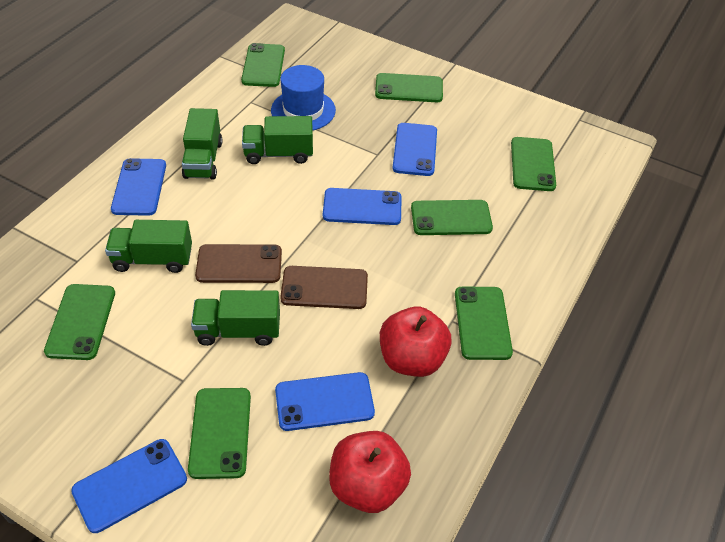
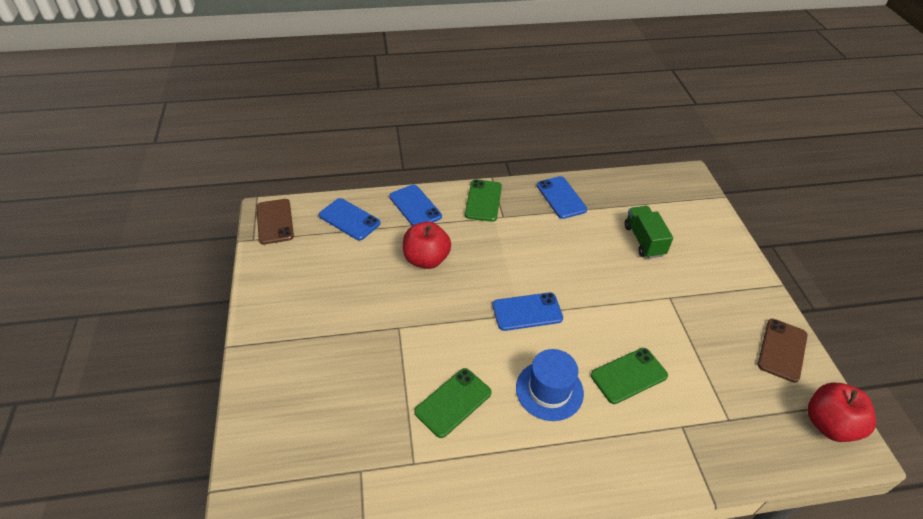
blue phone: 5 -> 4
green phone: 7 -> 3
green truck: 4 -> 1

